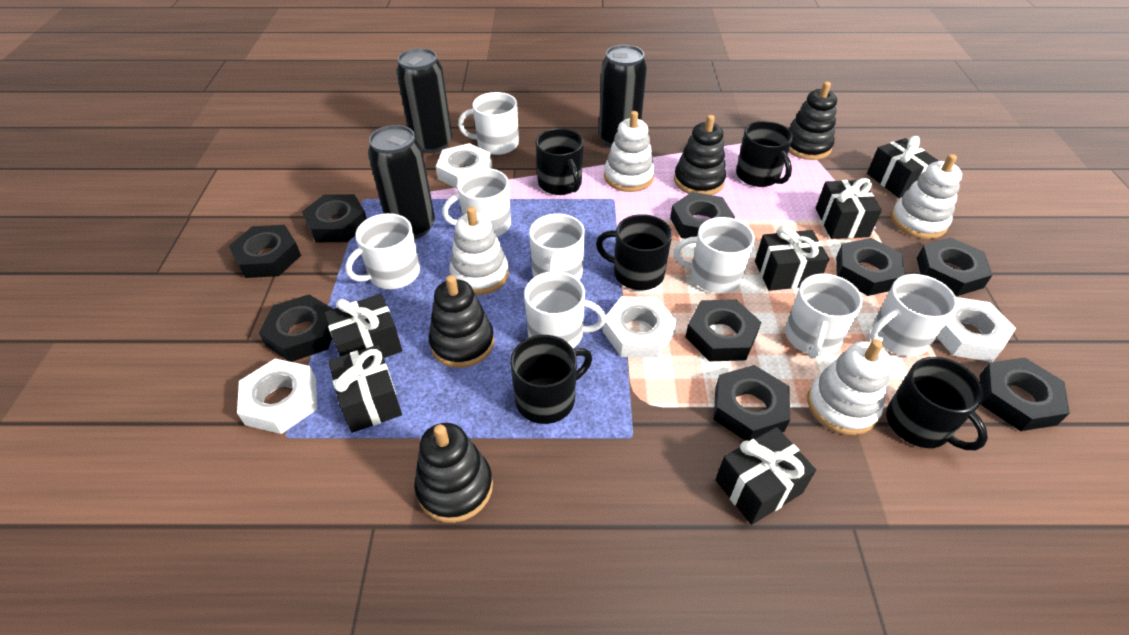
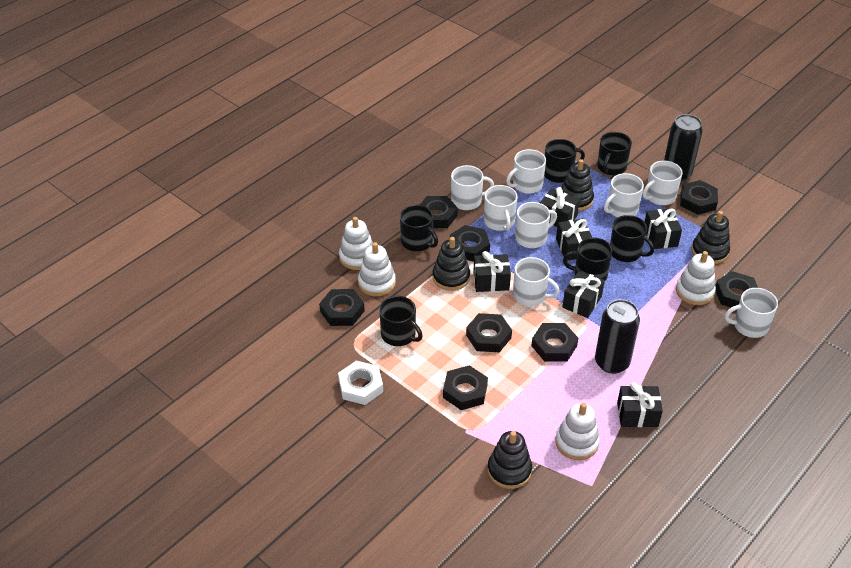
black can: 3 -> 2
black mug: 5 -> 6
black nut: 9 -> 8
white nut: 4 -> 1

